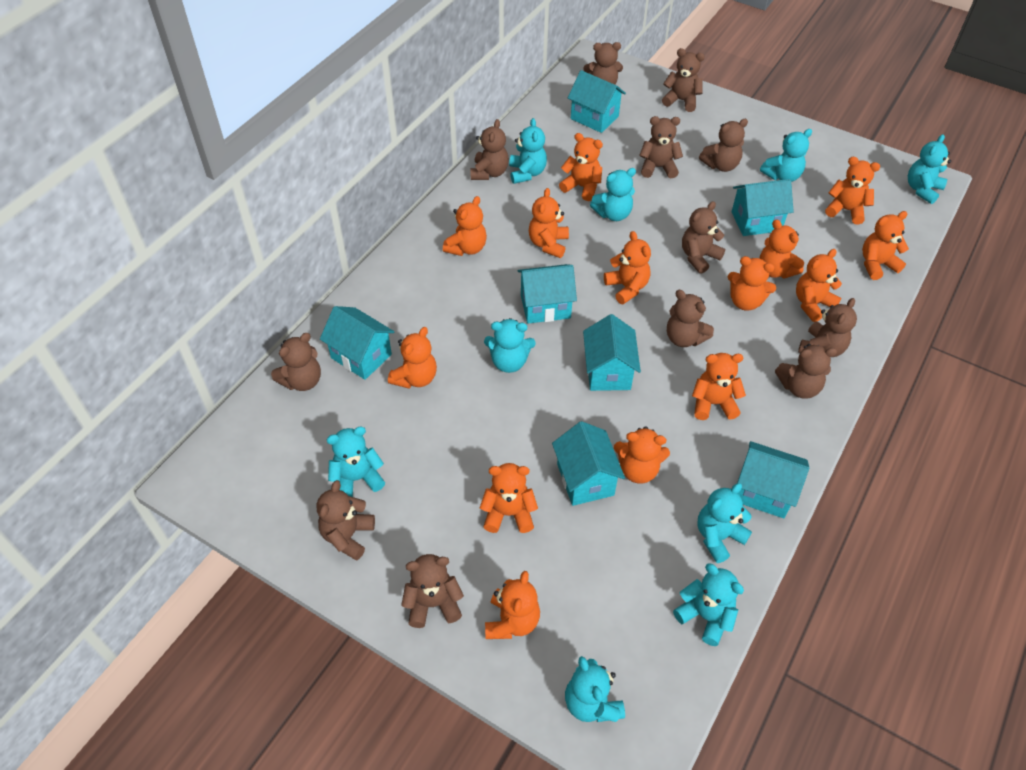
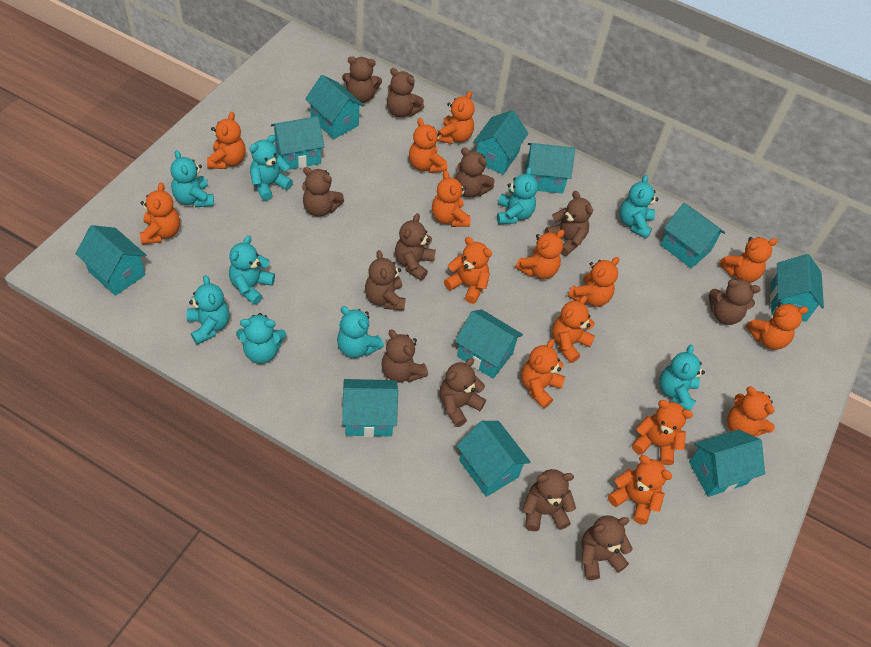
orange teddy bear: 14 -> 15
turquoise house: 7 -> 11

